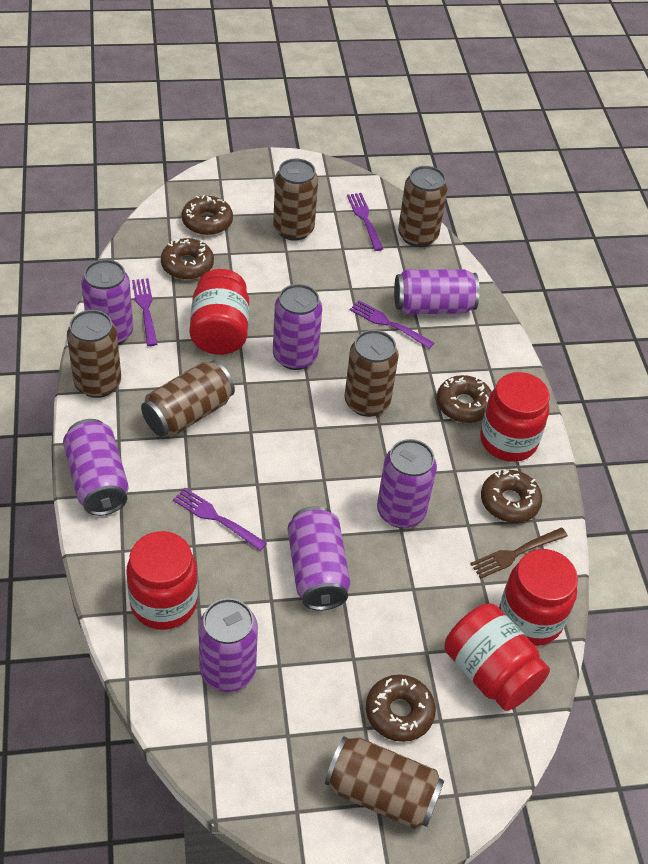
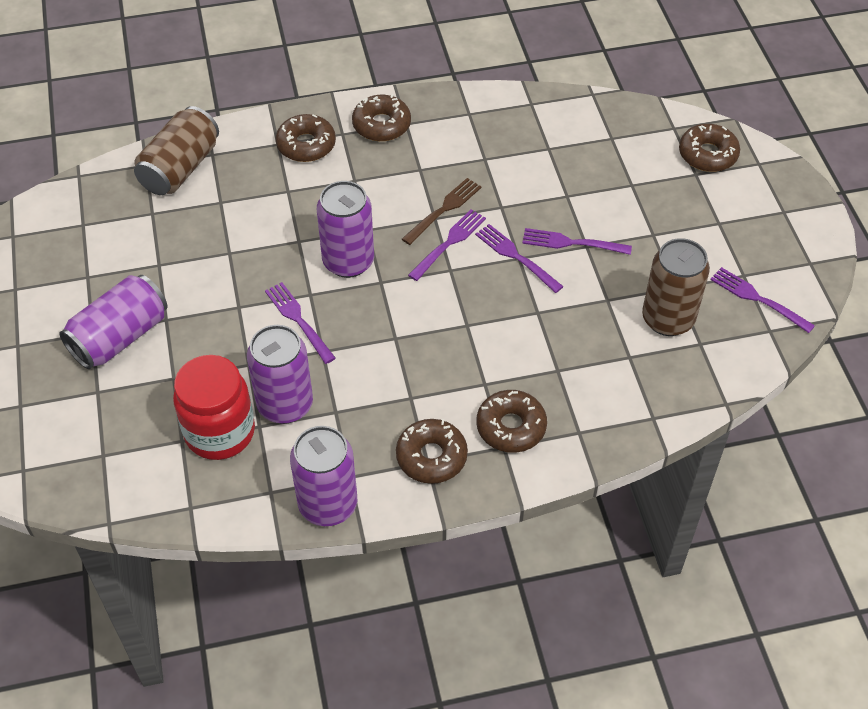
brown can: 6 -> 2
purple can: 7 -> 4
purple fork: 4 -> 5
red jar: 5 -> 1

